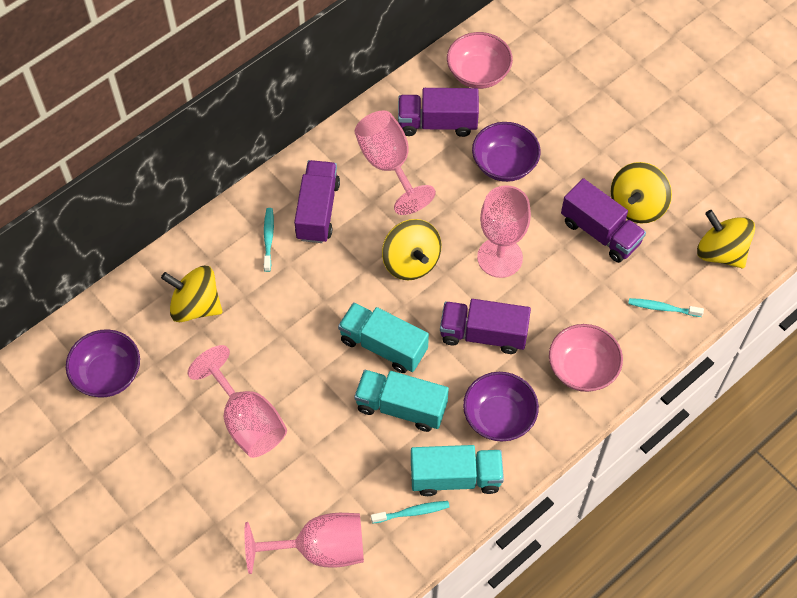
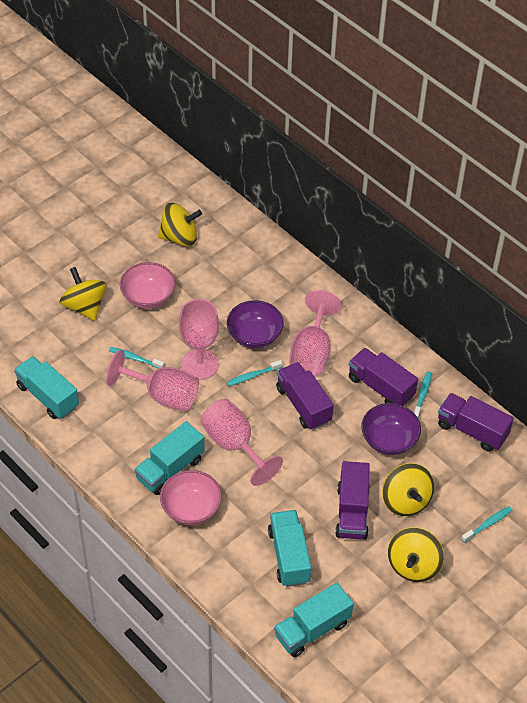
purple bowl: 3 -> 2
turquoise toothbrush: 3 -> 4
turquoise truck: 3 -> 4

